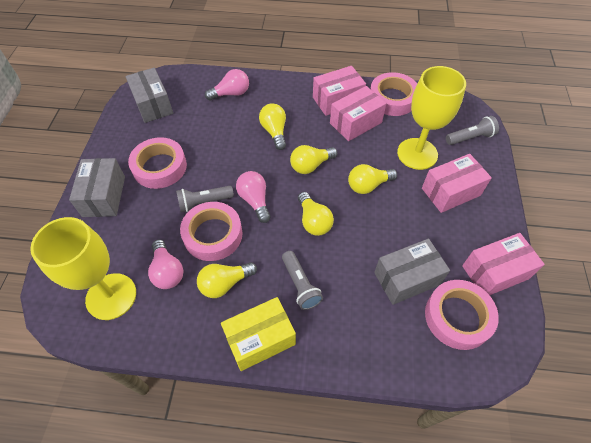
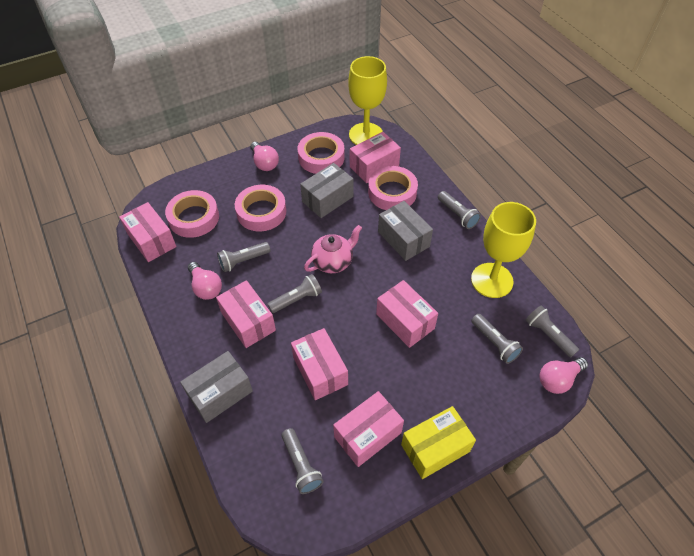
grey flashlight: 3 -> 6
pink box: 4 -> 6
pink teapot: 0 -> 1
yellow light bulb: 5 -> 0

